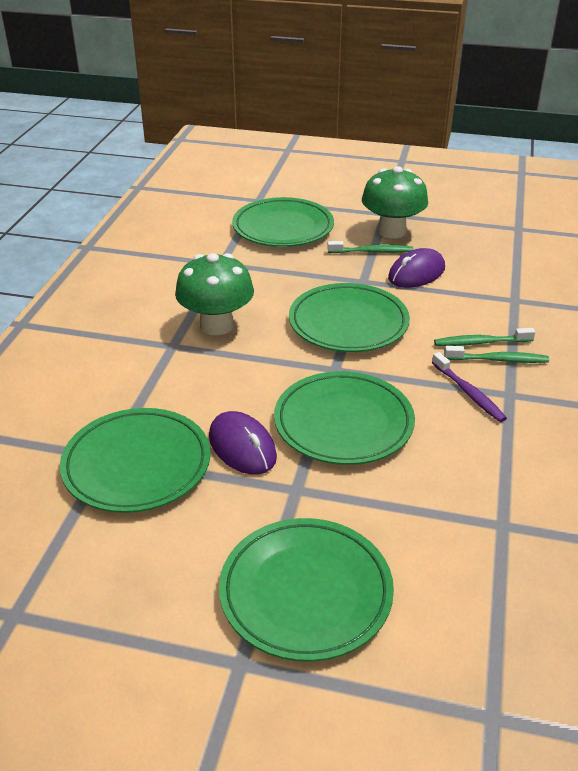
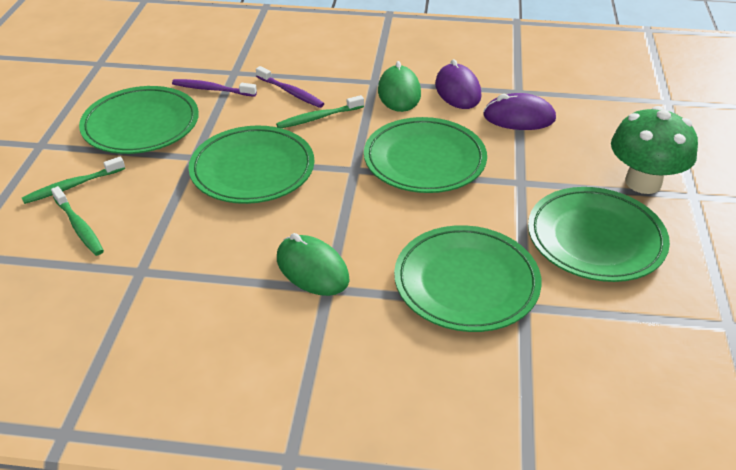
green mouse: 0 -> 2
green mushroom: 2 -> 1
purple toothbrush: 1 -> 2

